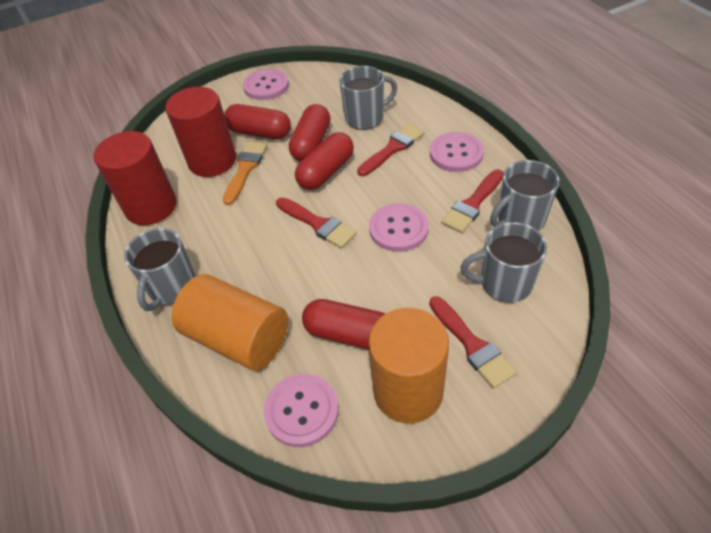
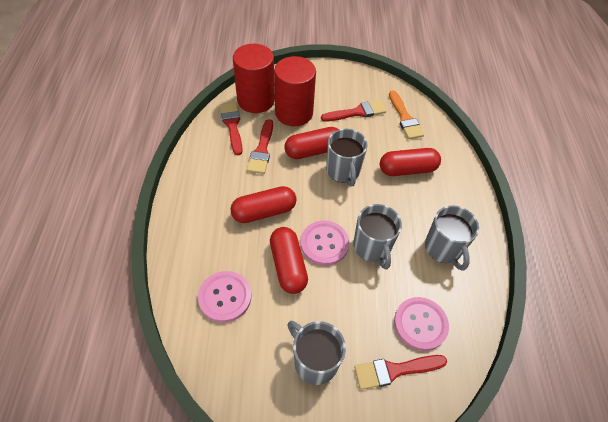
orange cylinder: 2 -> 0
pink button: 4 -> 3

